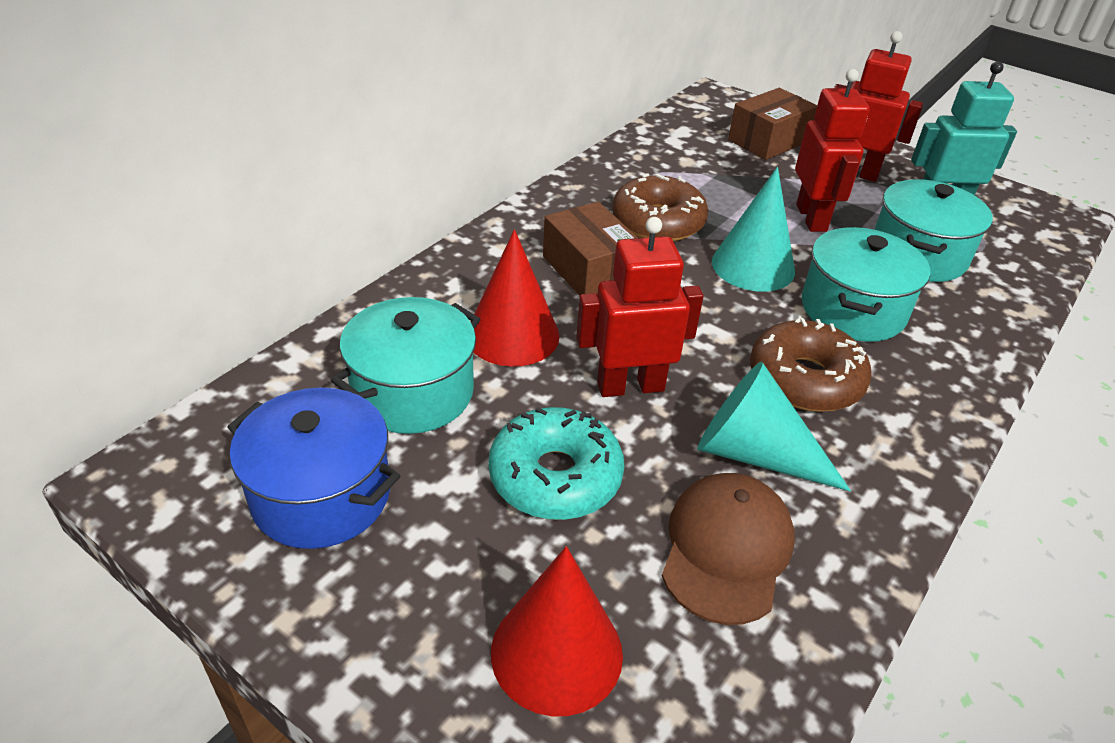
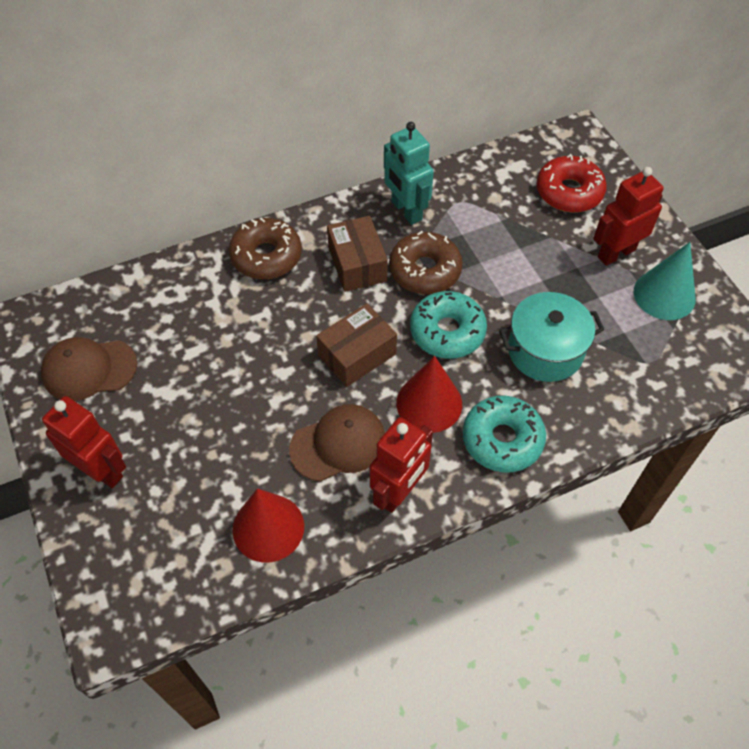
blue pot: 1 -> 0
brown cap: 1 -> 2
red donut: 0 -> 1
turquoise cone: 2 -> 1
turquoise donut: 1 -> 2
turquoise pot: 3 -> 1

